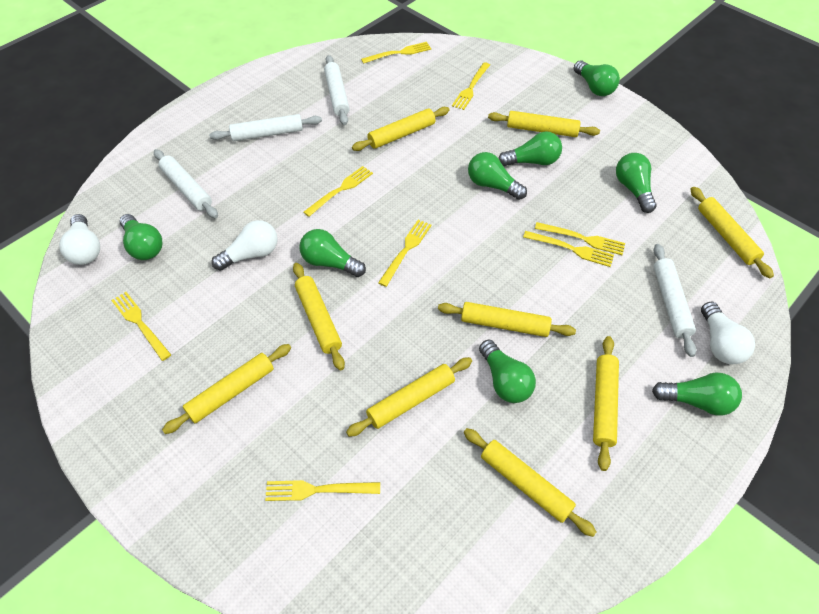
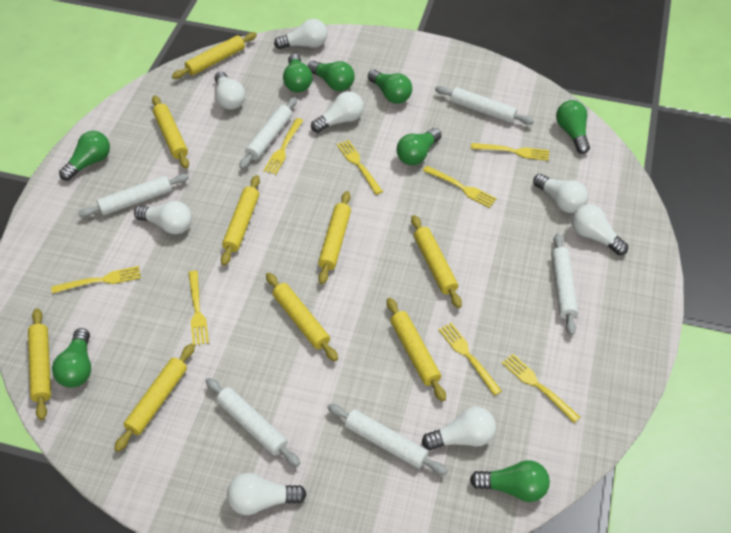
white light bulb: 3 -> 8
white rolling pin: 4 -> 6

